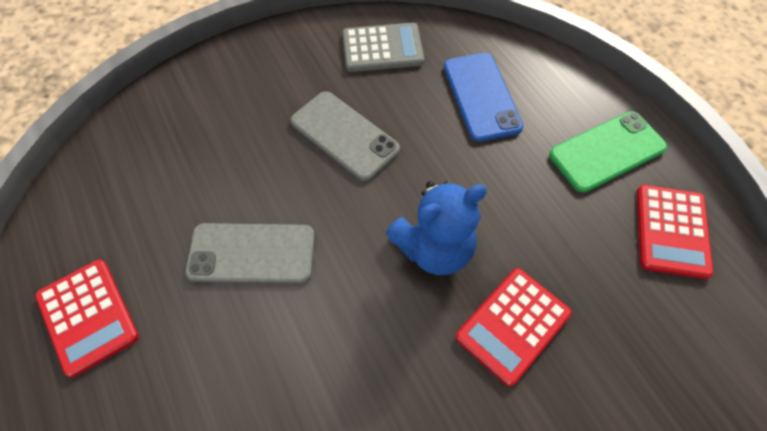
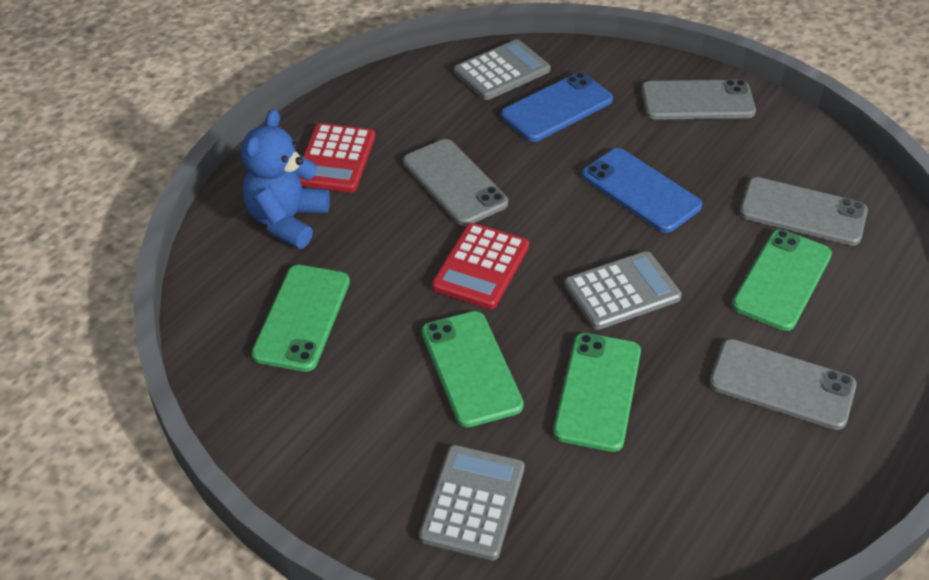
blue phone: 1 -> 2
green phone: 1 -> 4
grey calculator: 1 -> 3
grey phone: 2 -> 4
red calculator: 3 -> 2

